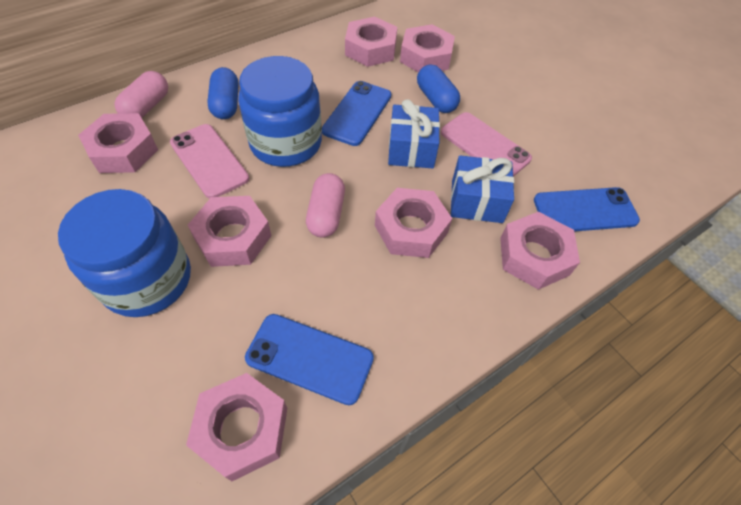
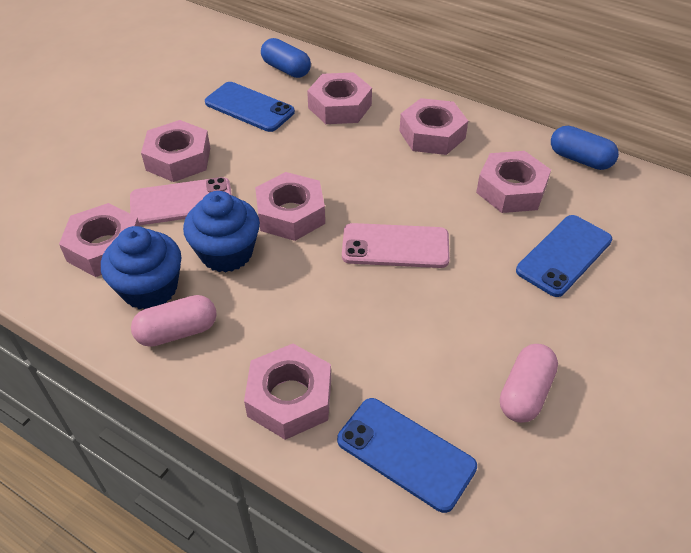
blue cupcake: 0 -> 2
blue gift: 2 -> 0
blue jar: 2 -> 0

